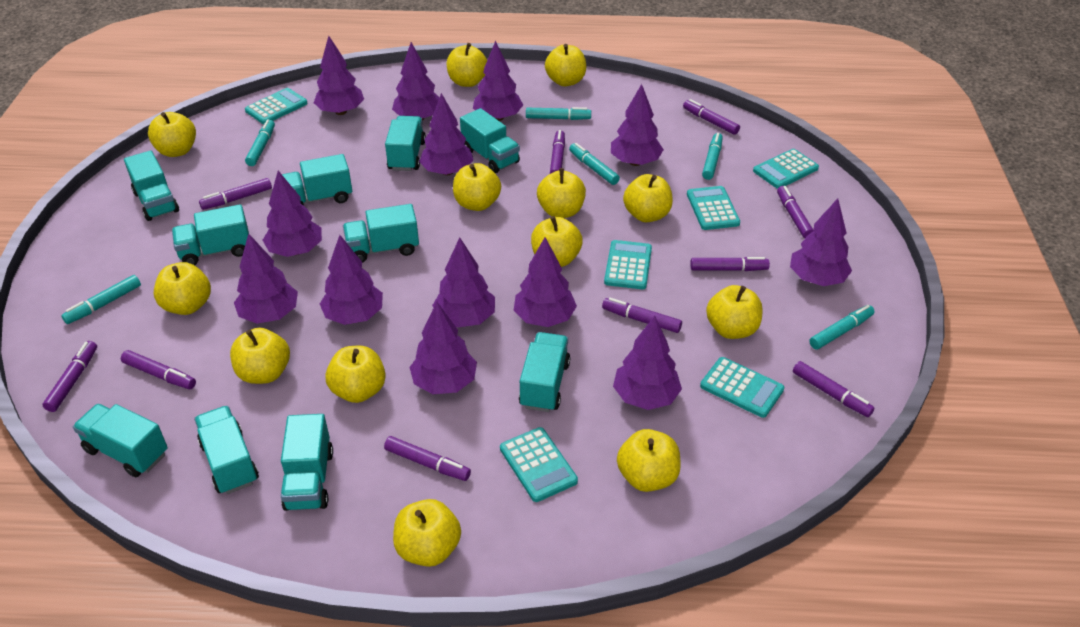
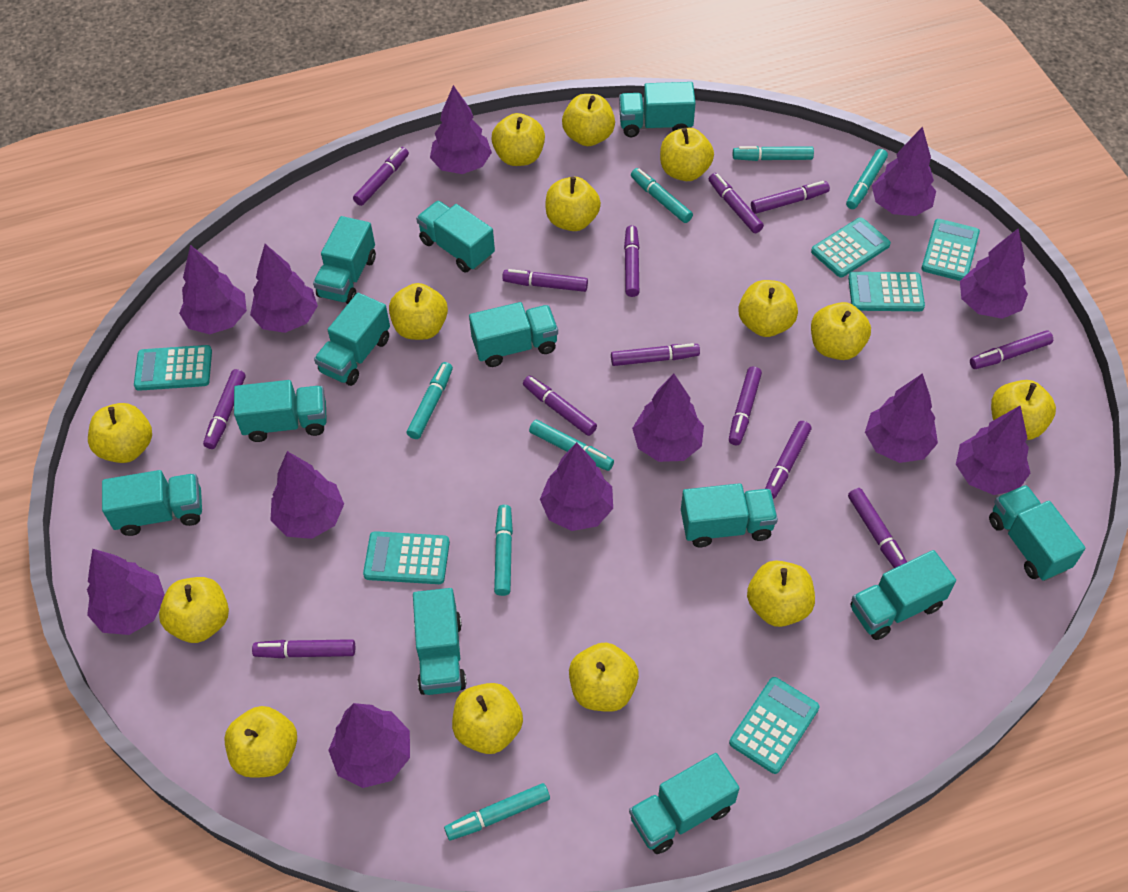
purple marker: 10 -> 13
purple tree: 13 -> 12
turquoise marker: 6 -> 7
turquoise truck: 10 -> 12
yellow apple: 13 -> 14

